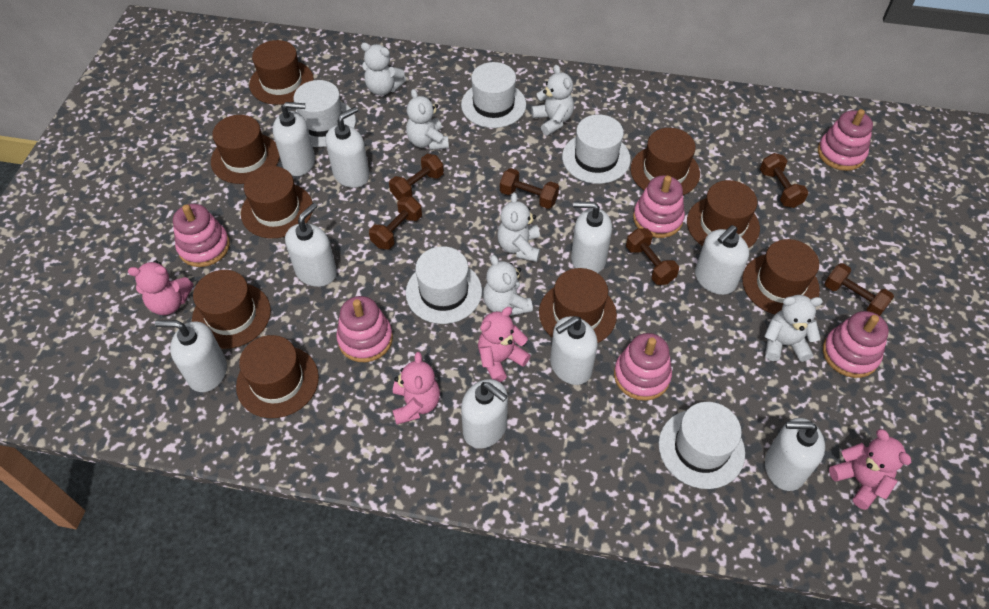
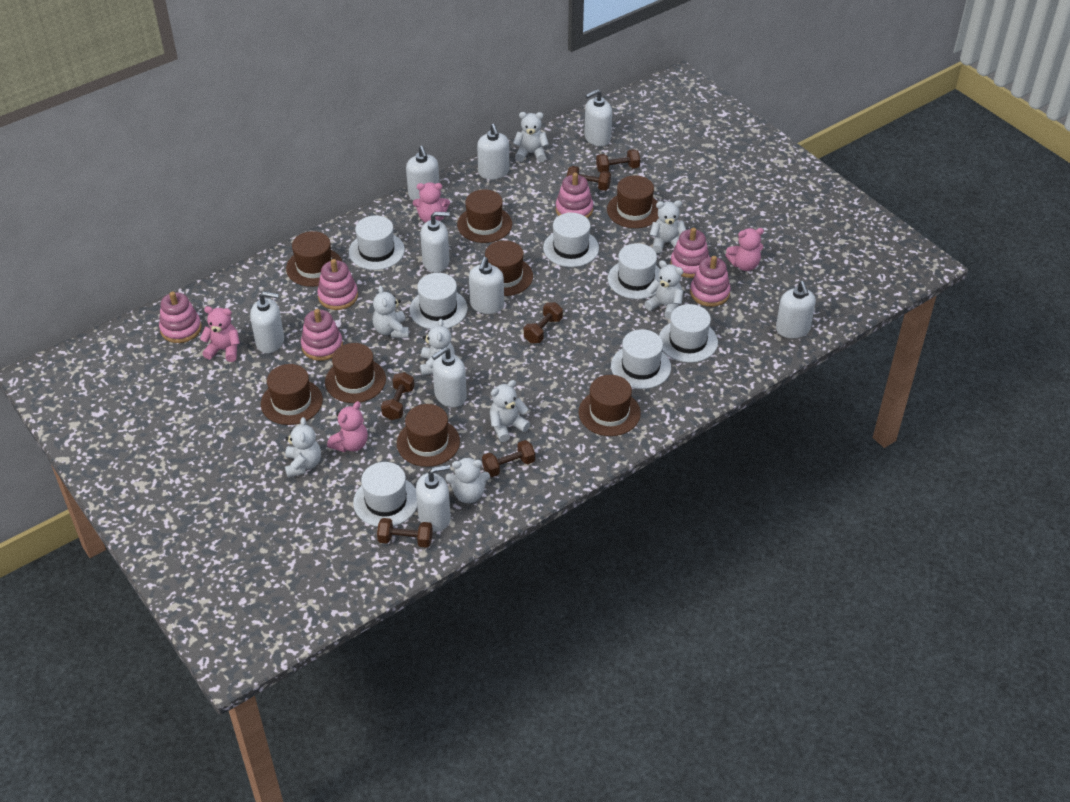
brown hat: 9 -> 8
white hat: 5 -> 7
white teddy bear: 6 -> 8

